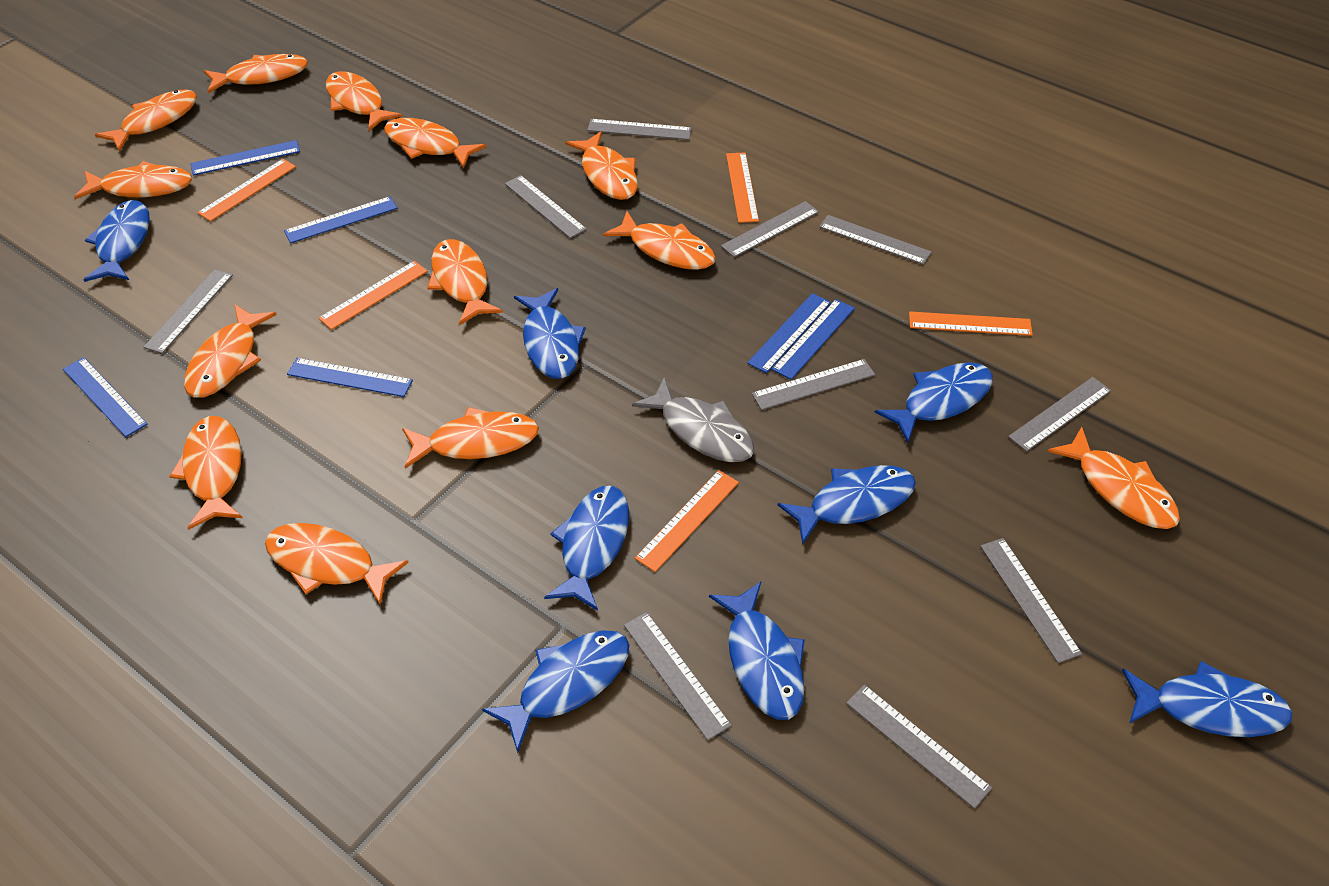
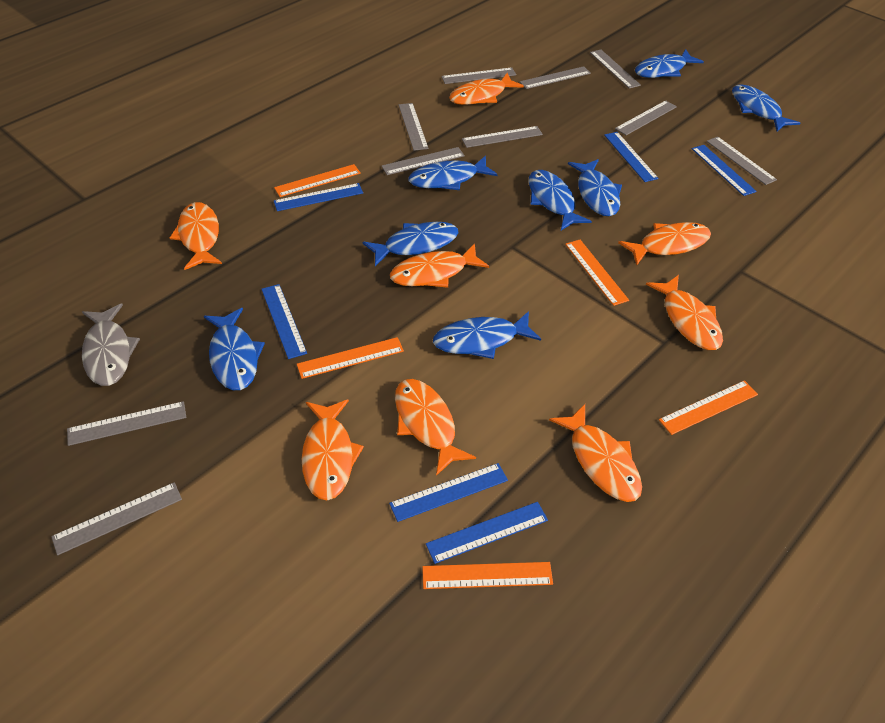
orange fish: 13 -> 8

